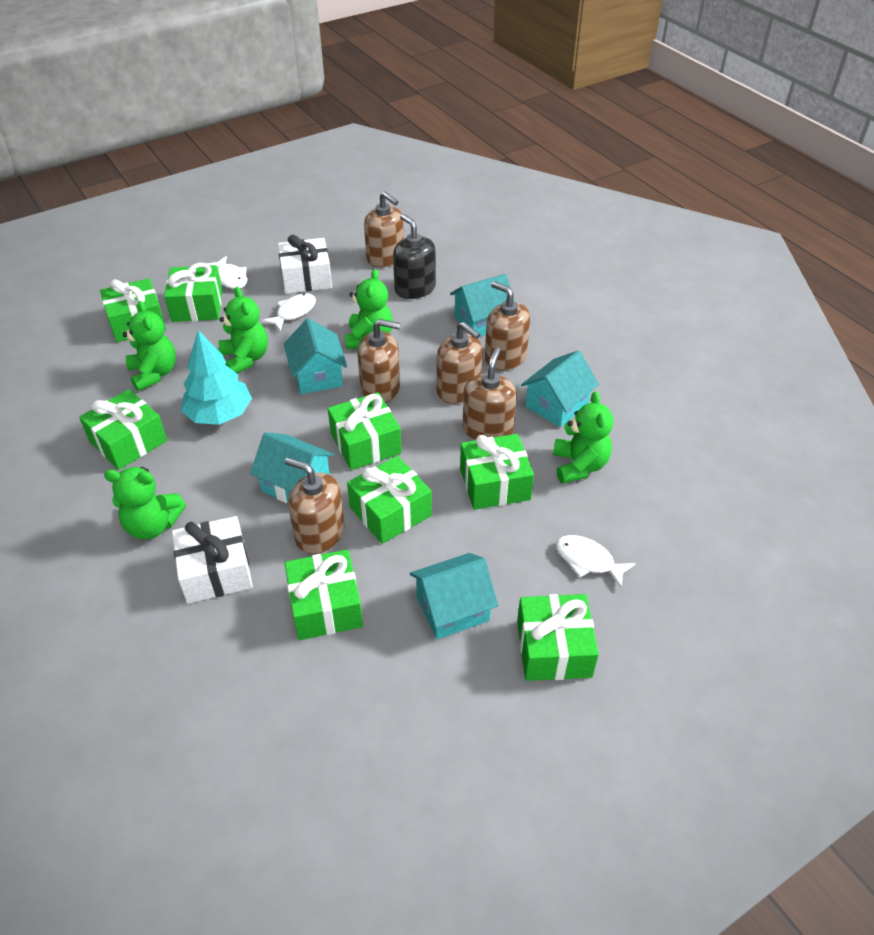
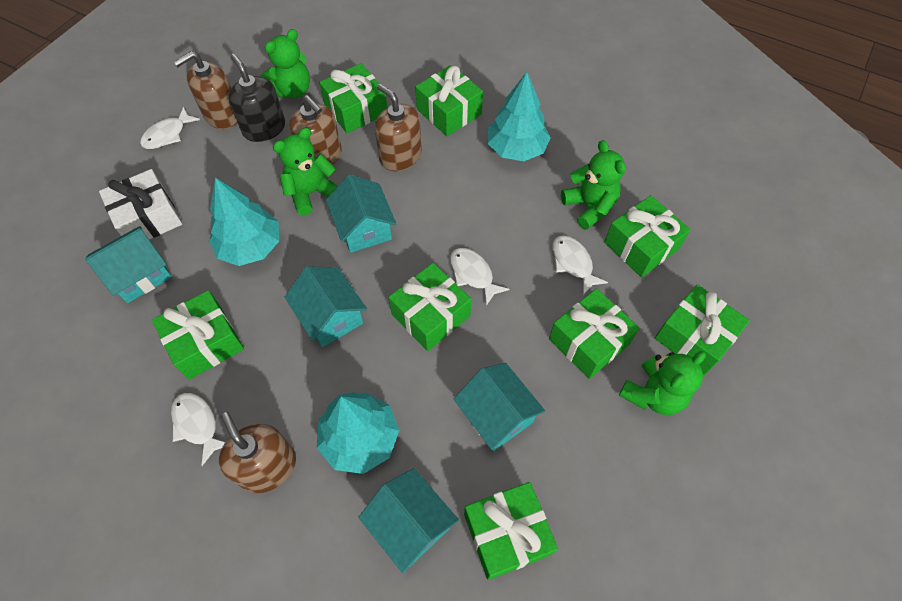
brown soap dispenser: 6 -> 4
green teddy bear: 5 -> 4
turquoise tree: 1 -> 3
white fish: 3 -> 4
white gift: 2 -> 1

